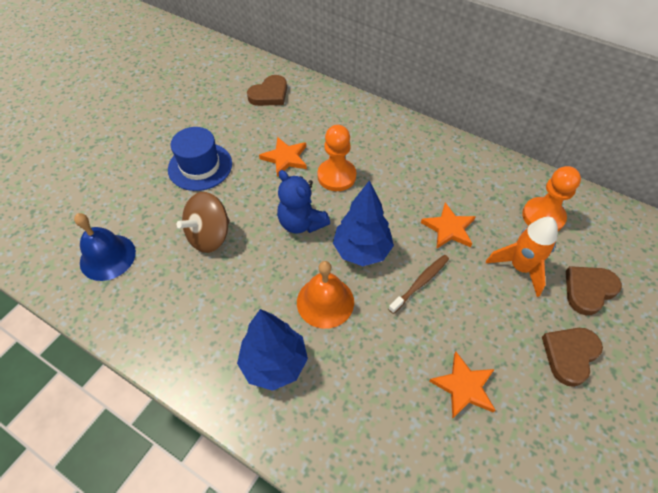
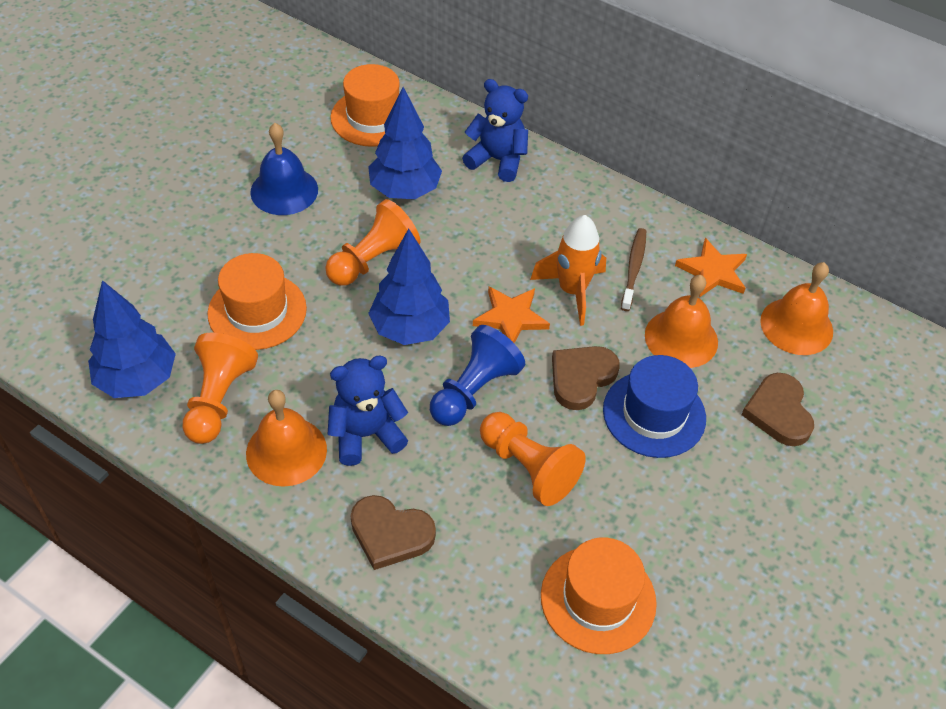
blue pawn: 0 -> 1
blue teddy bear: 1 -> 2
blue tree: 2 -> 3
brown spinning top: 1 -> 0
orange bell: 1 -> 3
orange hat: 0 -> 3
orange pawn: 2 -> 3
orange star: 3 -> 2

